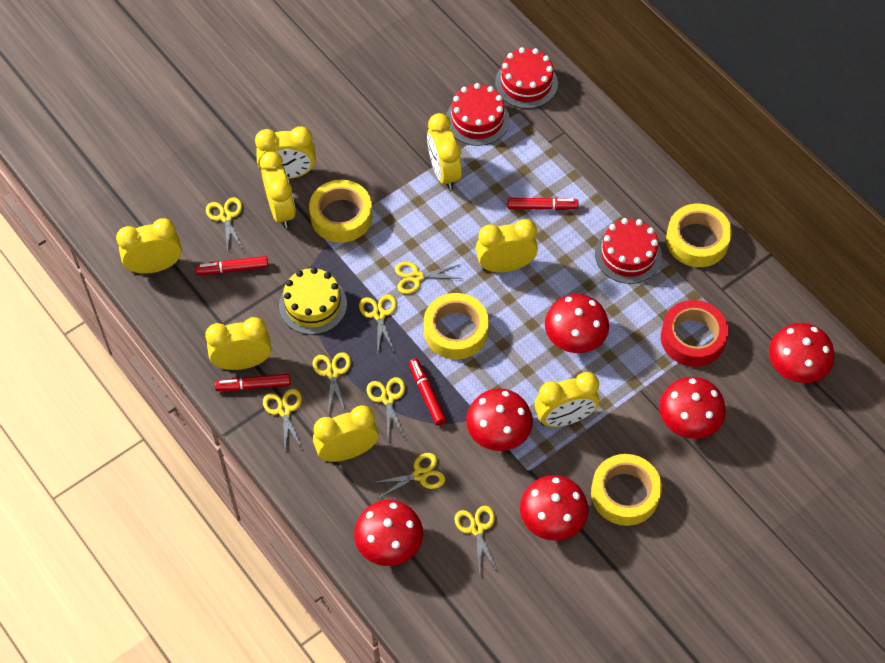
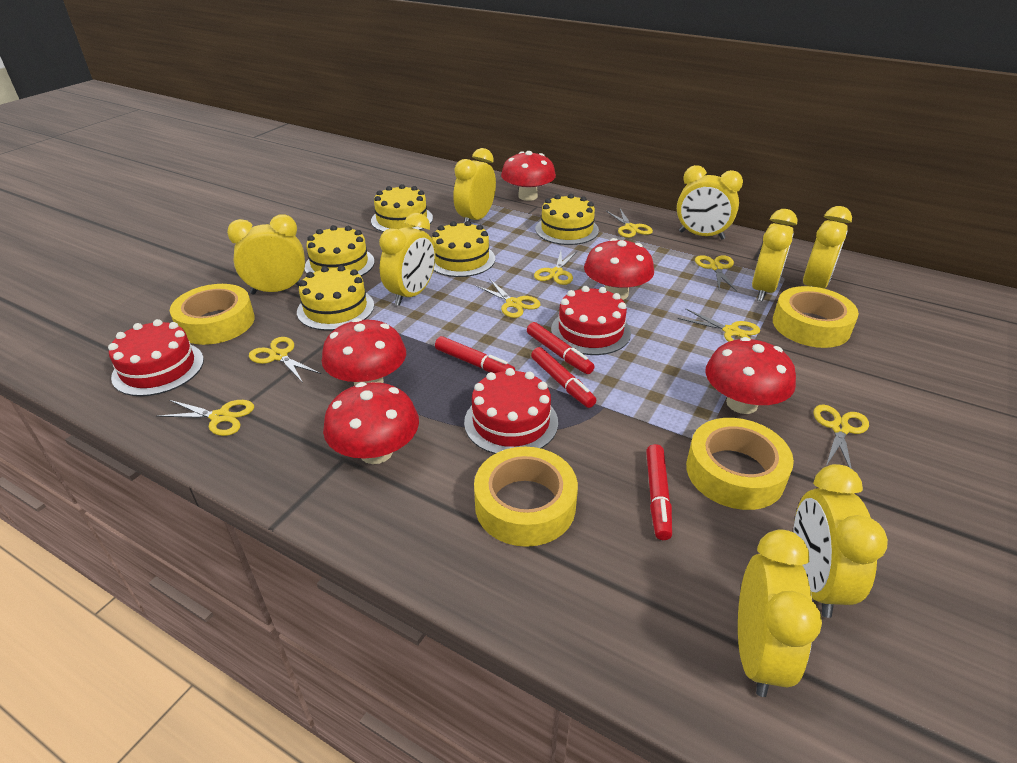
red mushroom: 6 -> 5
red tape: 1 -> 0
yellow cake: 1 -> 5

